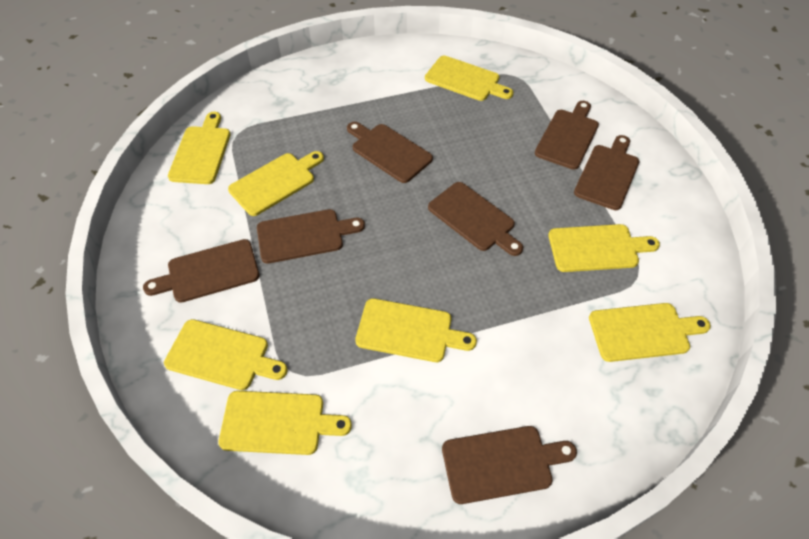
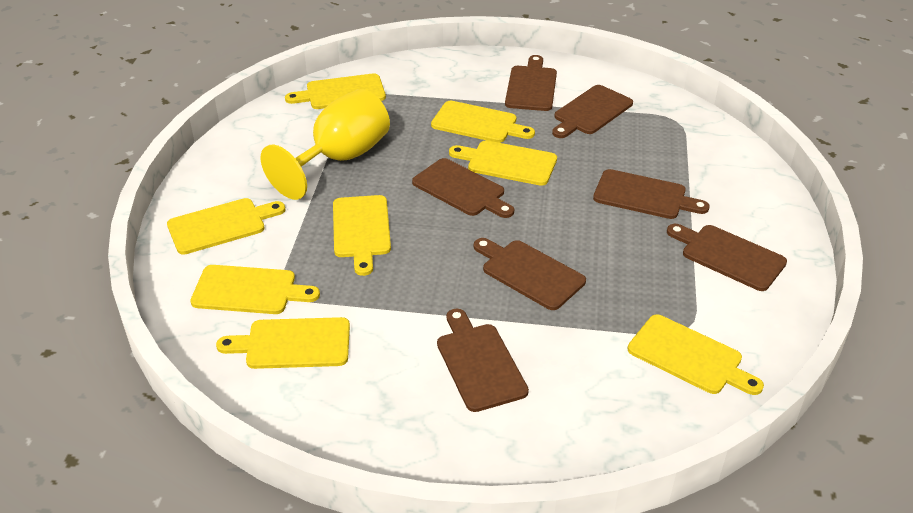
yellow goblet: 0 -> 1

